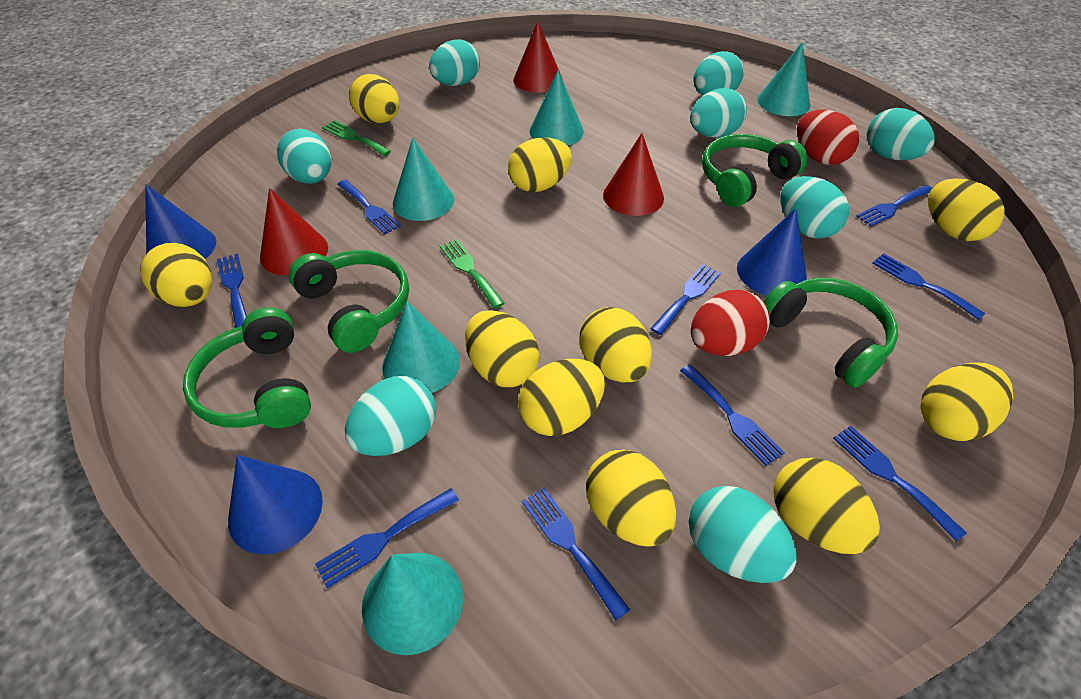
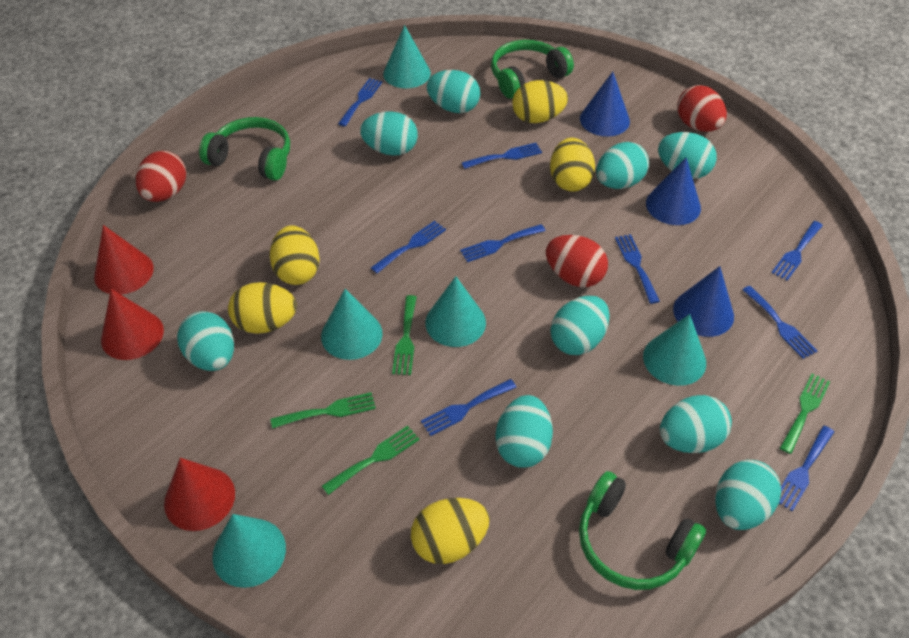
green fork: 2 -> 4
green headphones: 4 -> 3
red egg: 2 -> 3
turquoise egg: 8 -> 9
yellow egg: 10 -> 5

